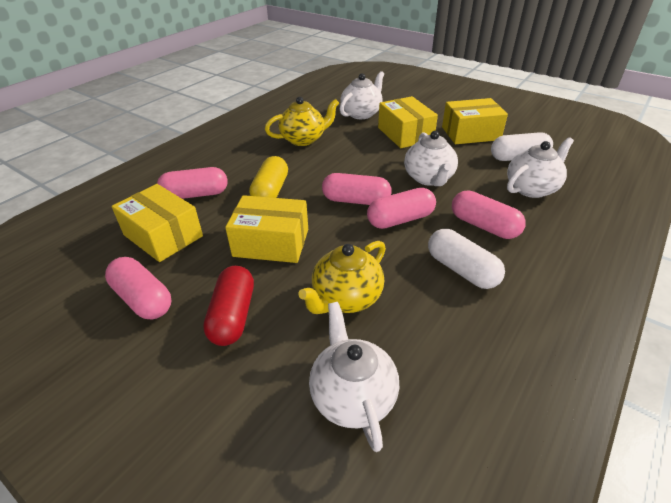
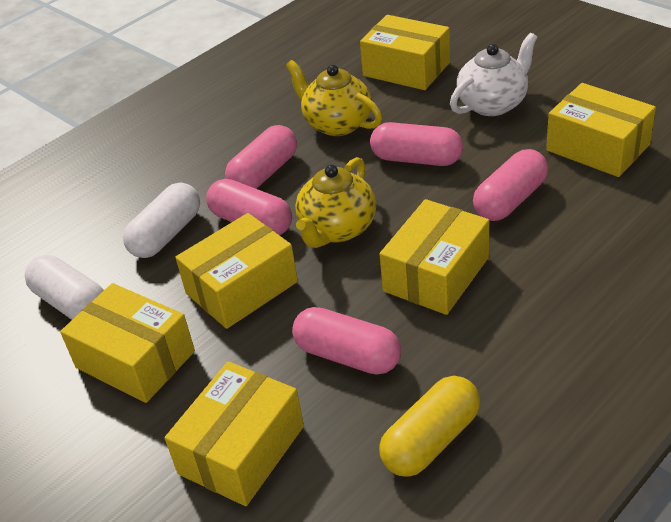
red capsule: 1 -> 0
white teapot: 4 -> 1
yellow box: 4 -> 6

